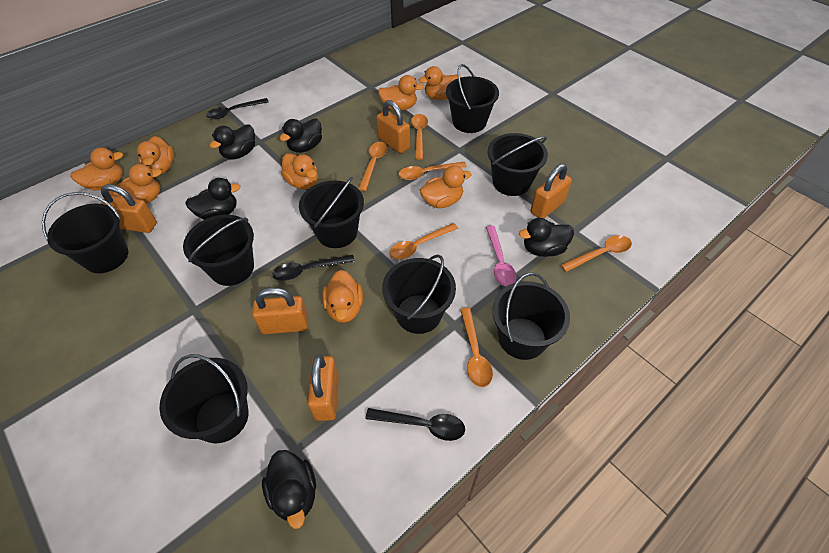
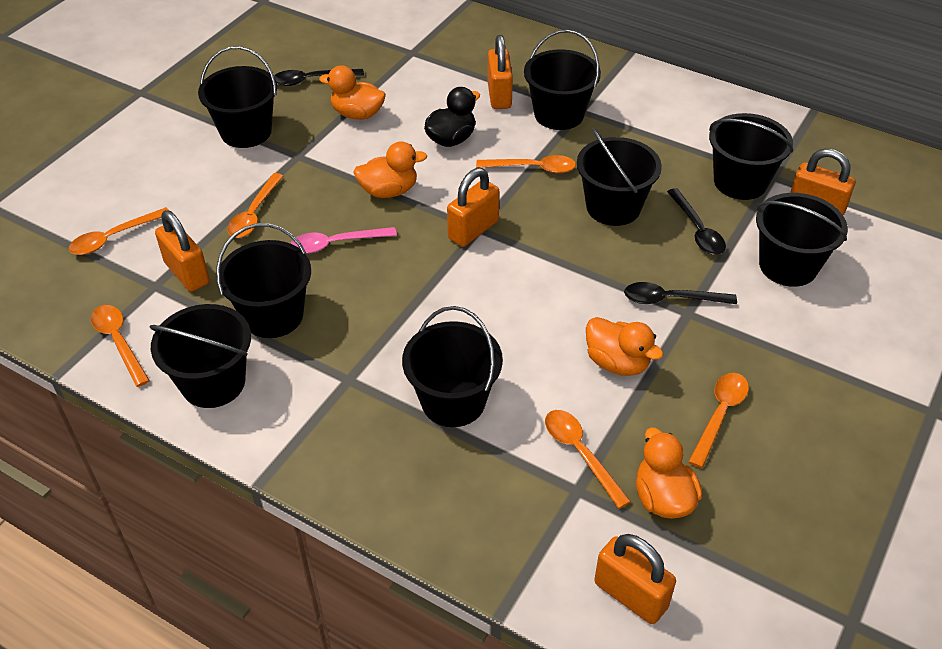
black duck: 5 -> 1
orange duck: 8 -> 4

